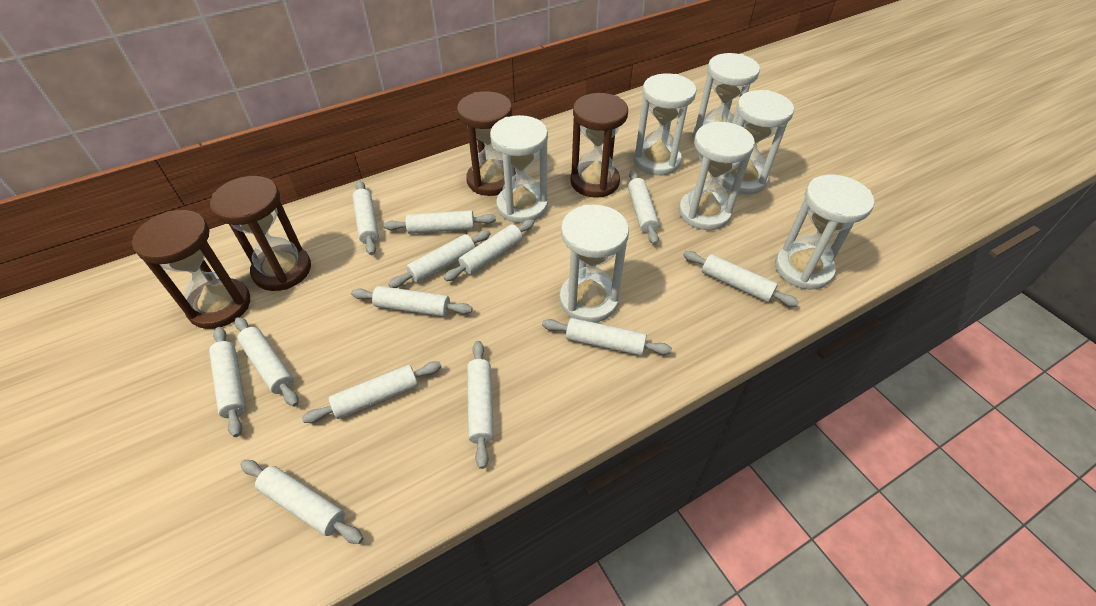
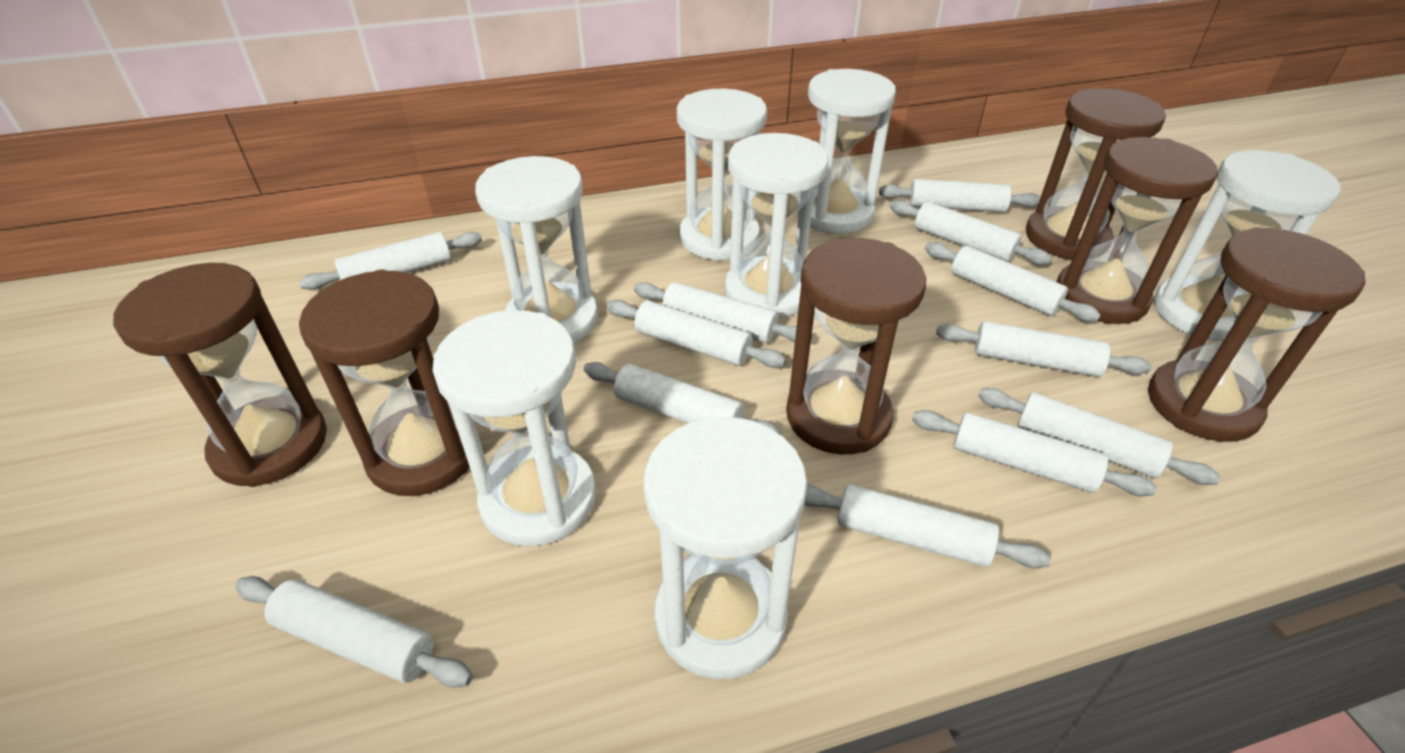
brown hourglass: 4 -> 6
white rolling pin: 13 -> 12

